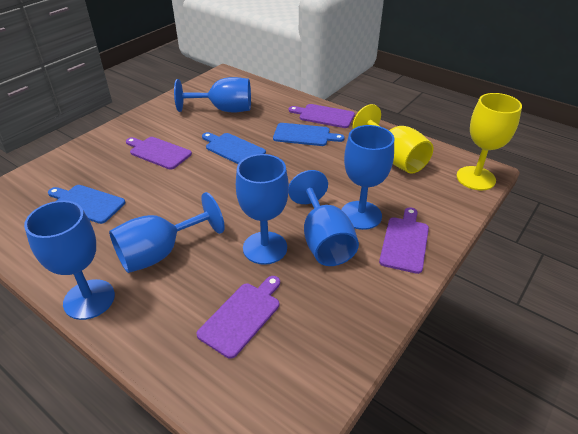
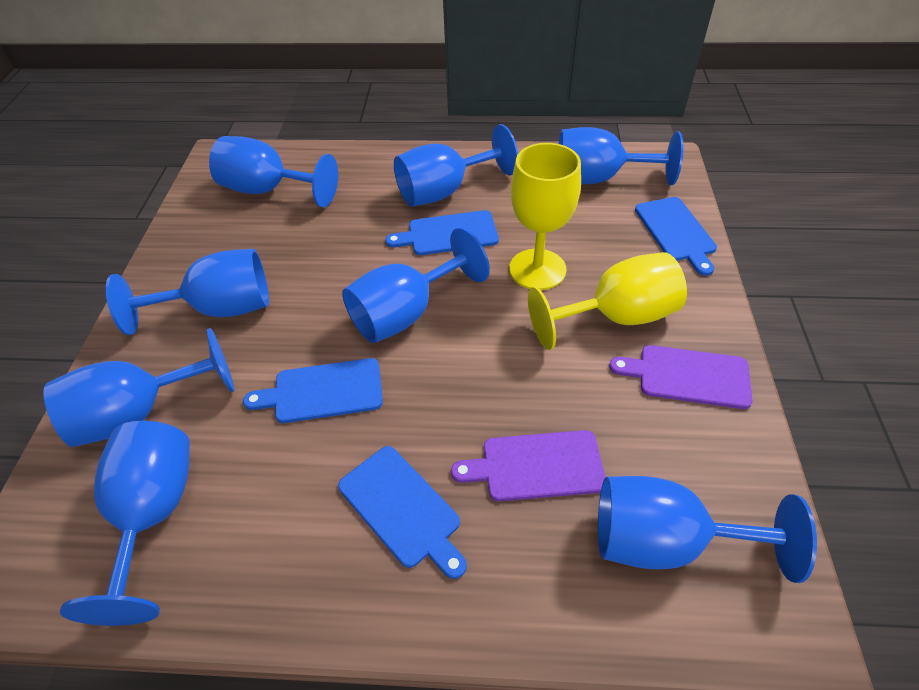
blue cutting board: 3 -> 4
blue goblet: 6 -> 8
purple cutting board: 4 -> 2

